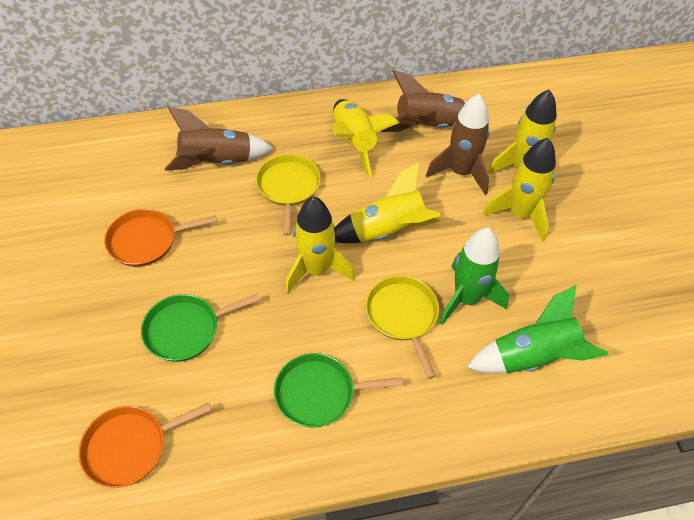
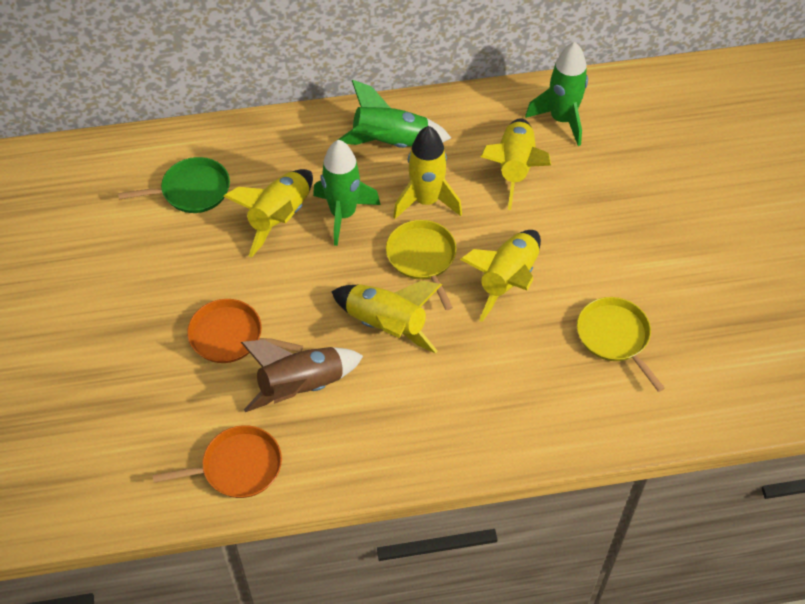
brown rocket: 3 -> 1
green pan: 2 -> 1
green rocket: 2 -> 3

